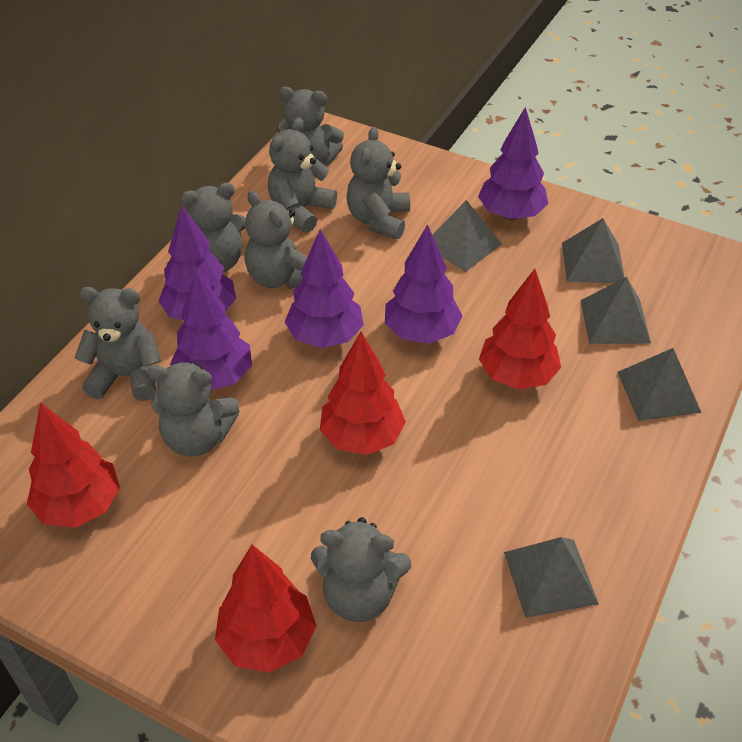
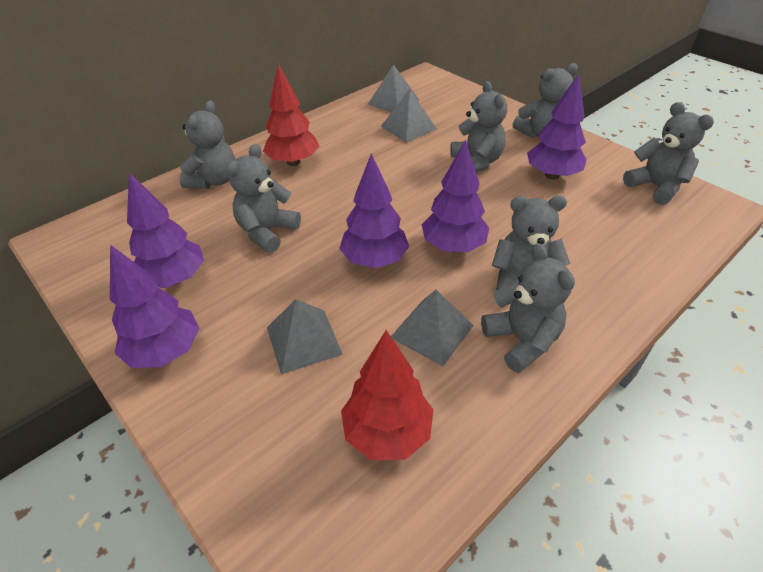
grey pyramid: 5 -> 4
grey teddy bear: 8 -> 7
red tree: 4 -> 2

